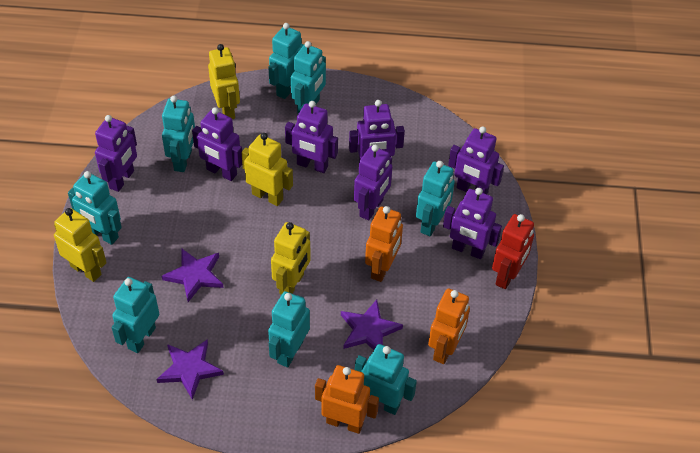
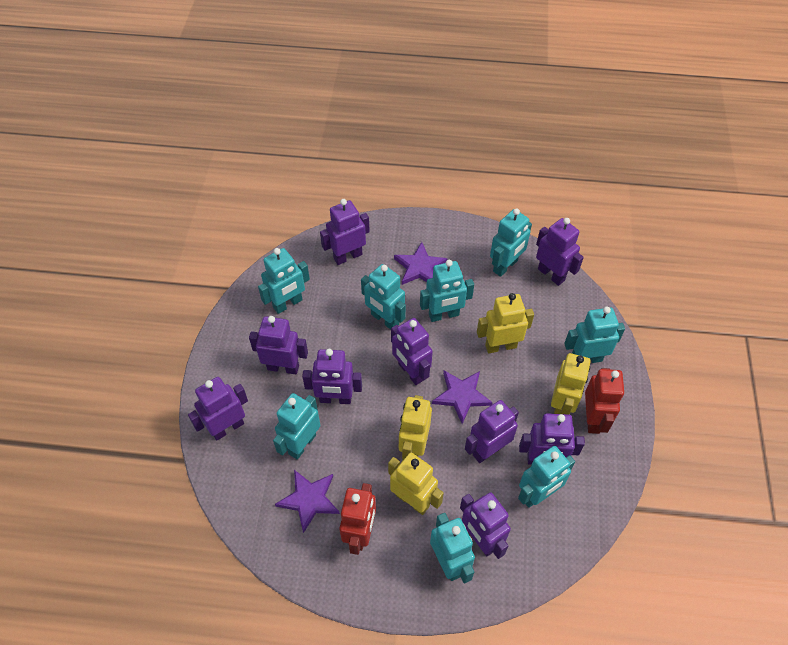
orange robot: 3 -> 0
purple robot: 7 -> 9
red robot: 1 -> 2

